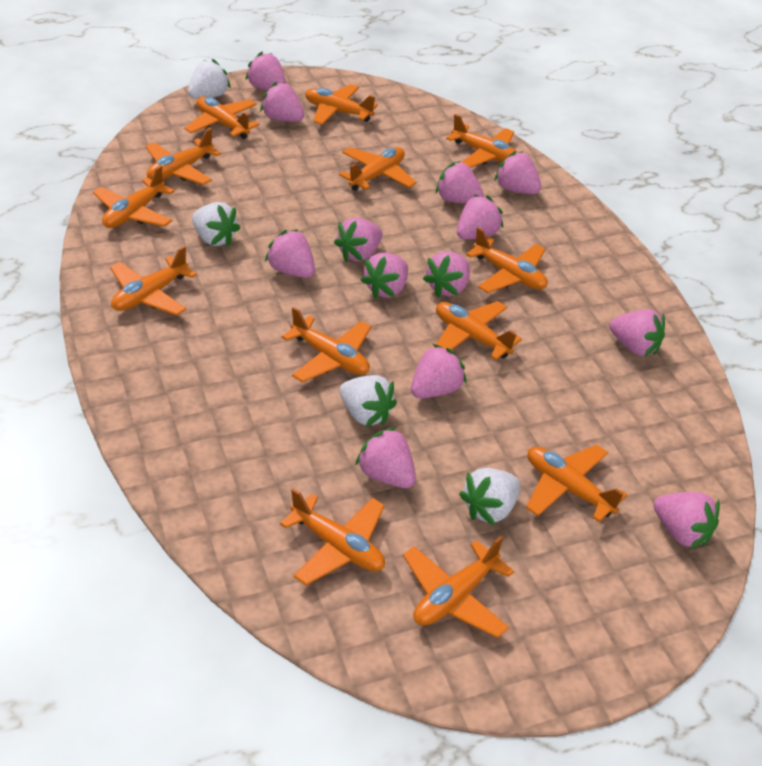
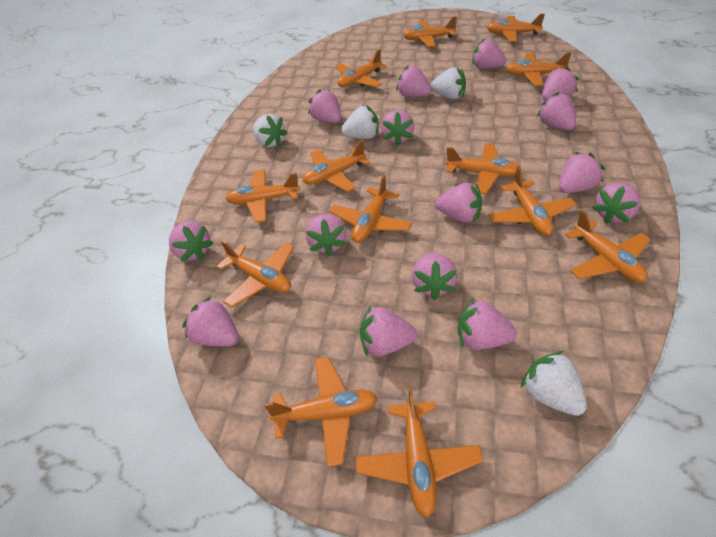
pink strawberry: 13 -> 15

